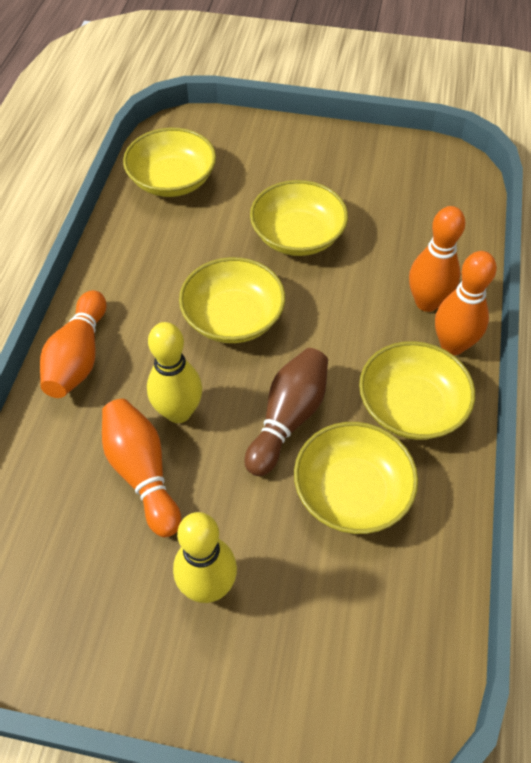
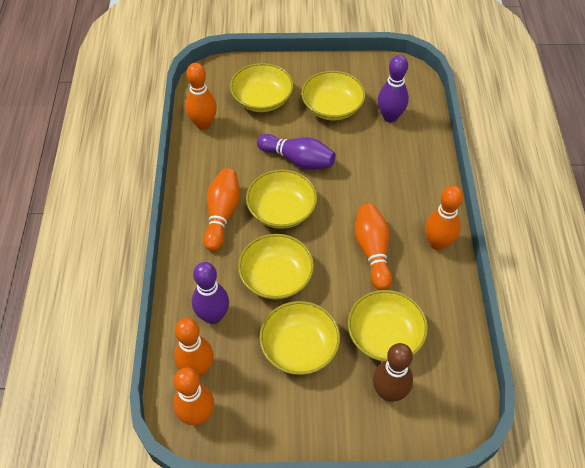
orange bowling pin: 4 -> 6
purple bowling pin: 0 -> 3
yellow bowl: 5 -> 6
yellow bowling pin: 2 -> 0

